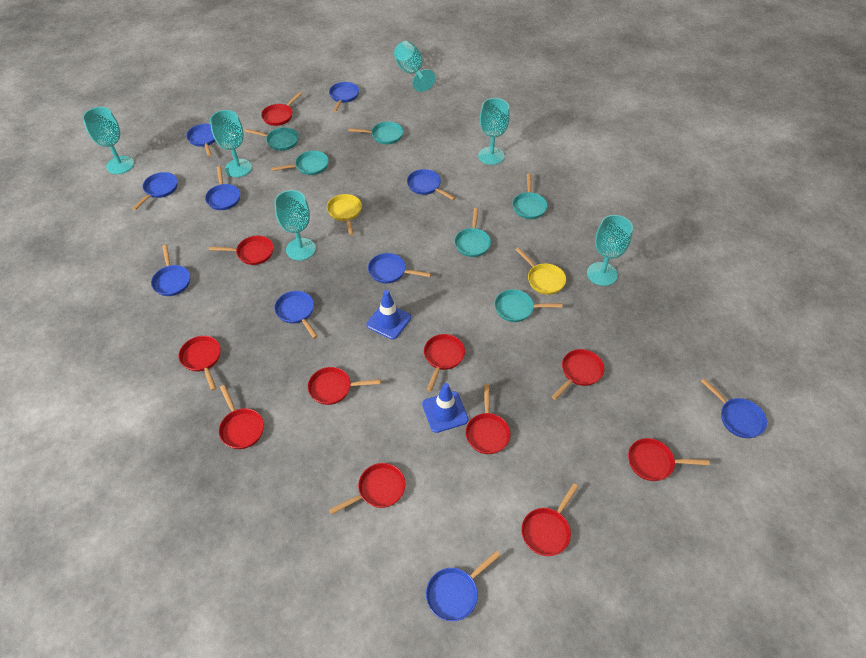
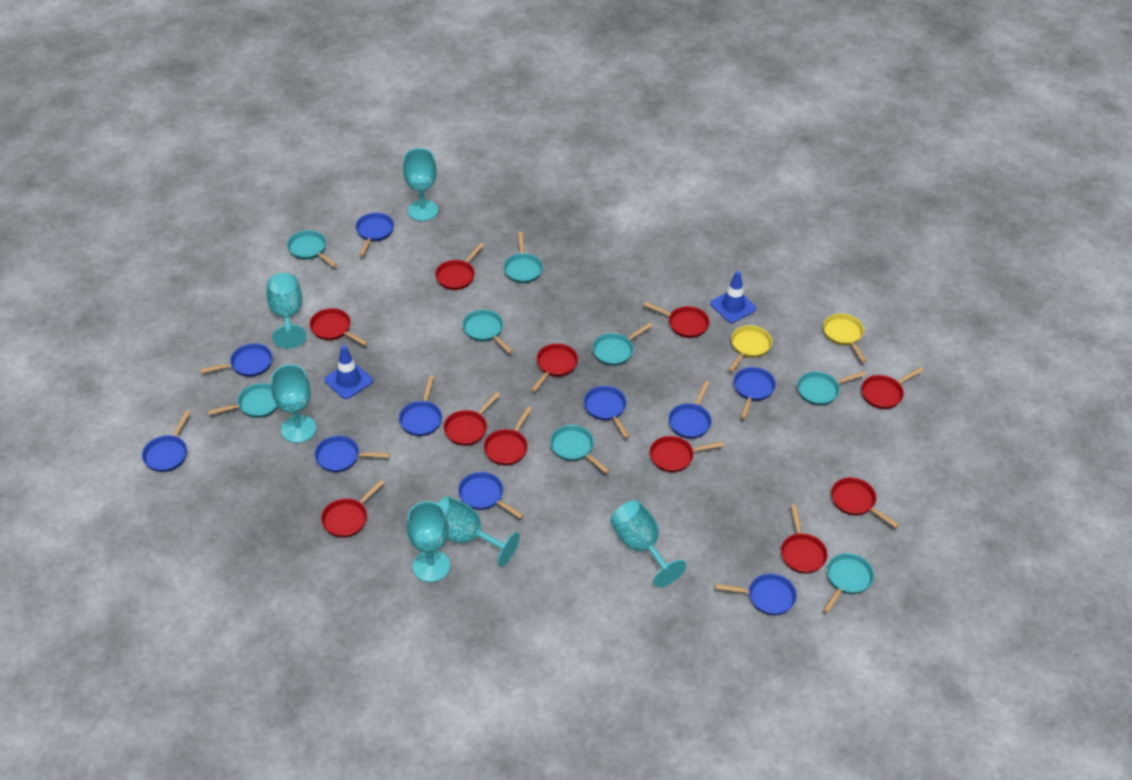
turquoise pan: 6 -> 8

